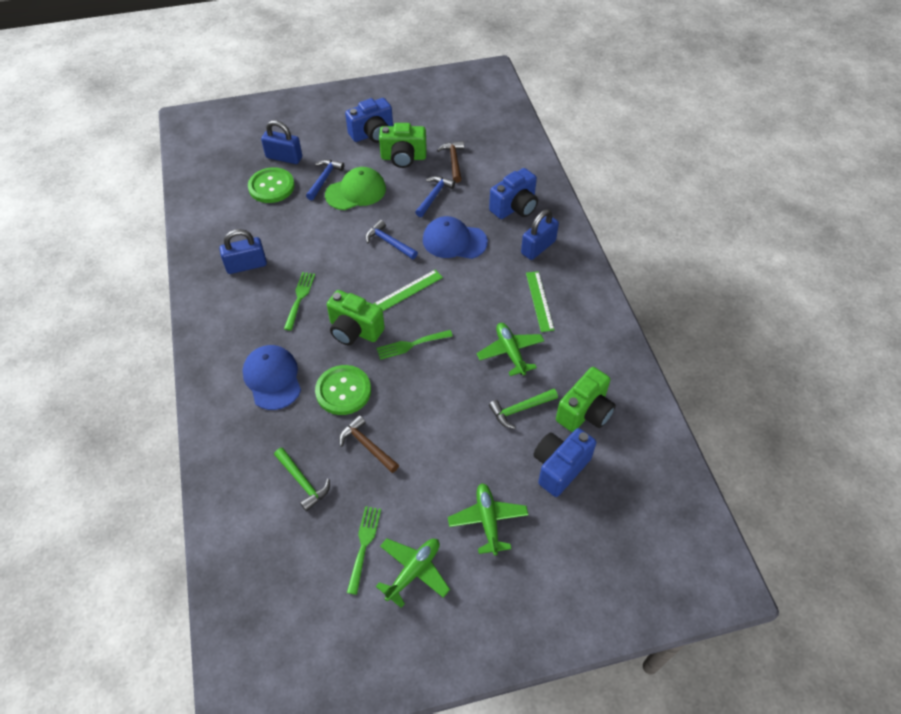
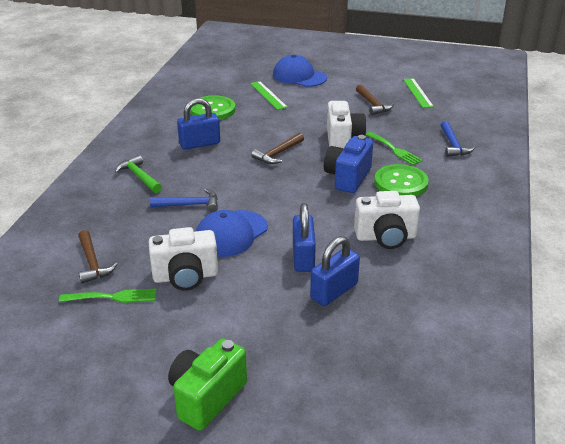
blue camera: 3 -> 1
blue hammer: 3 -> 2
brown hammer: 2 -> 3
green camera: 3 -> 1
green cap: 1 -> 0
green fork: 3 -> 2
green hammer: 2 -> 1
green plane: 3 -> 0
white camera: 0 -> 3

